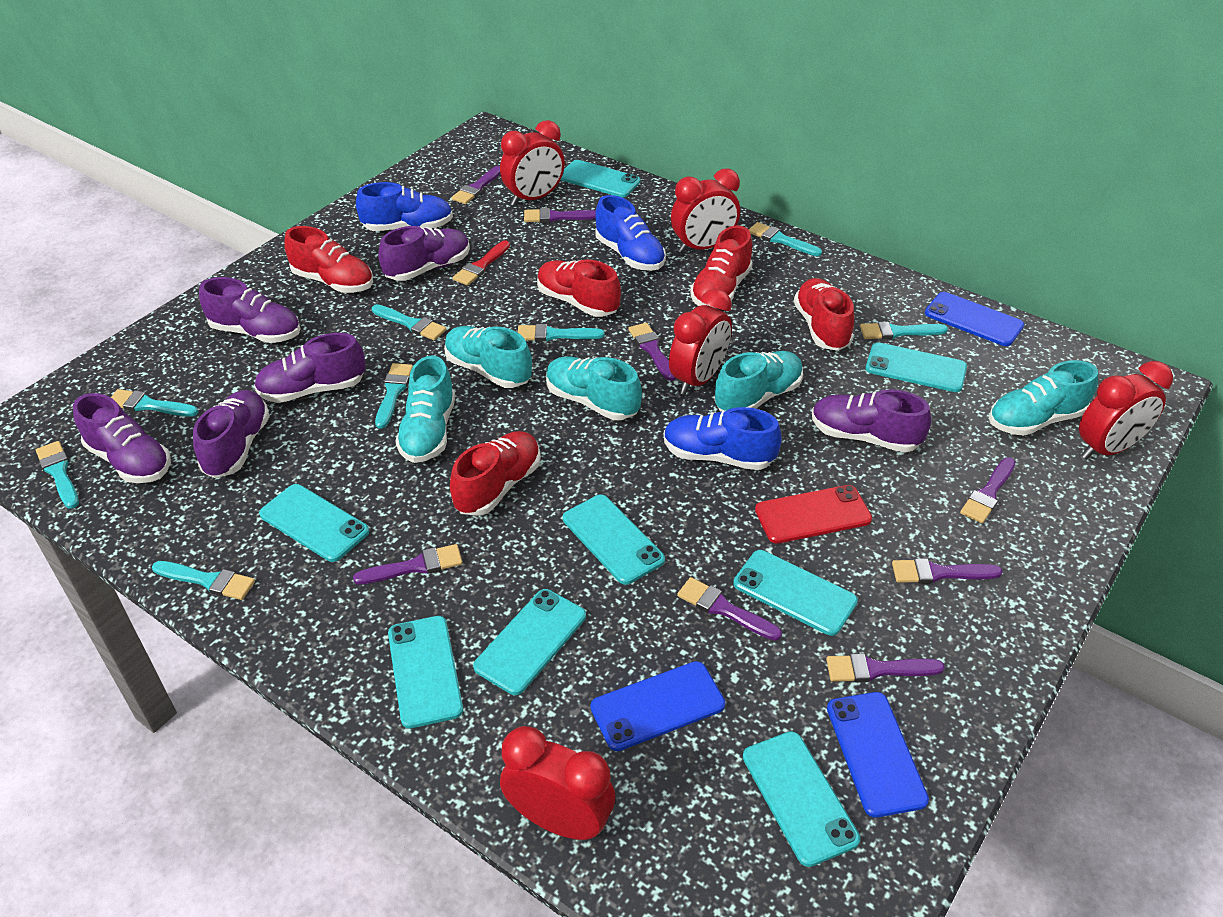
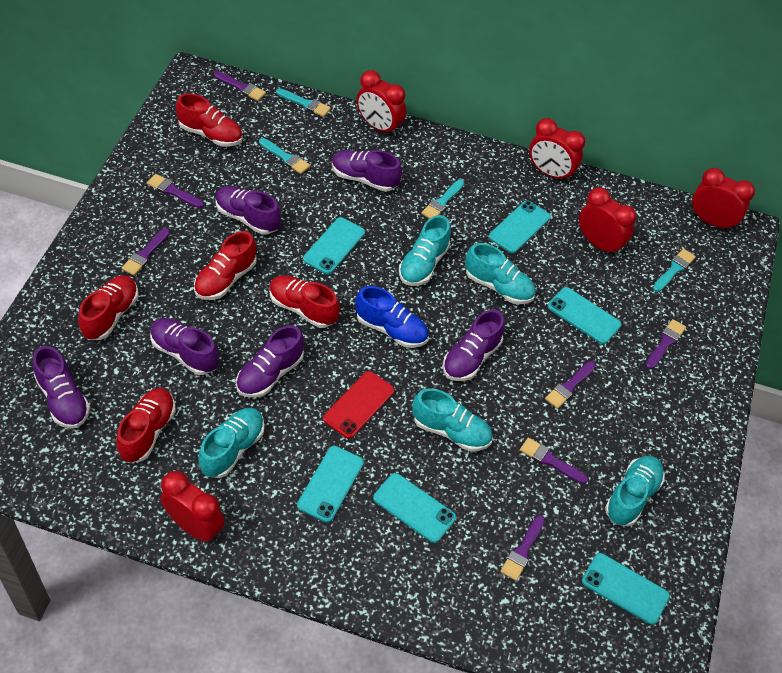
blue phone: 3 -> 0
blue shoe: 3 -> 1
purple brush: 8 -> 7
red brush: 1 -> 0
turquoise brush: 8 -> 4
turquoise phone: 8 -> 6

